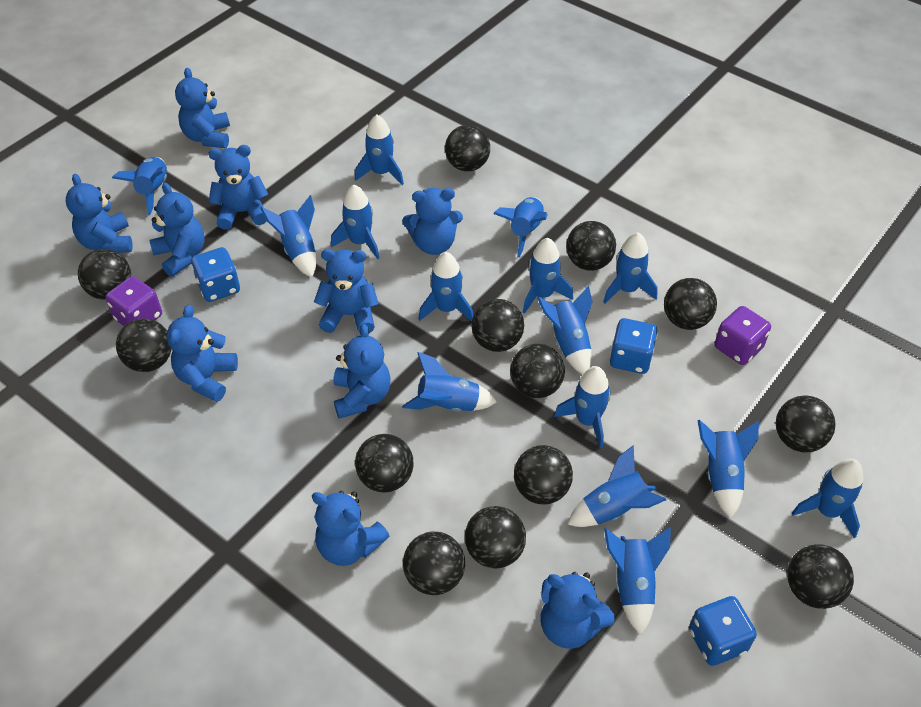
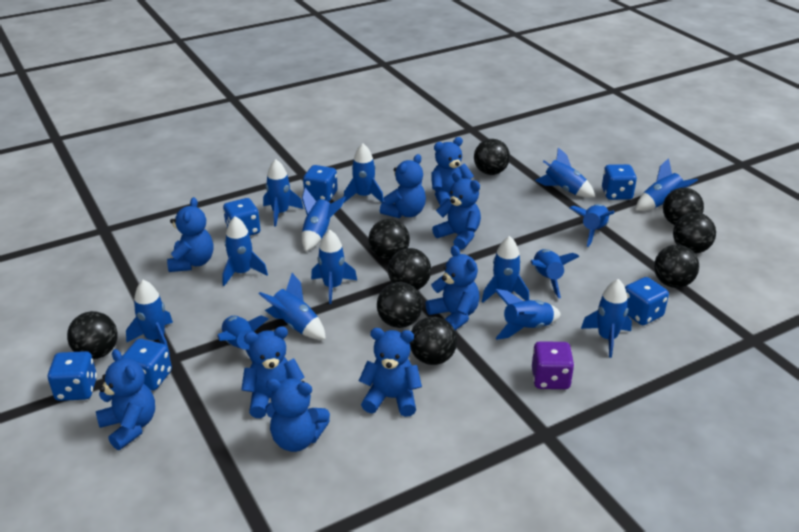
black ball: 13 -> 9
blue dice: 3 -> 6
blue teddy bear: 10 -> 9
purple dice: 2 -> 1

